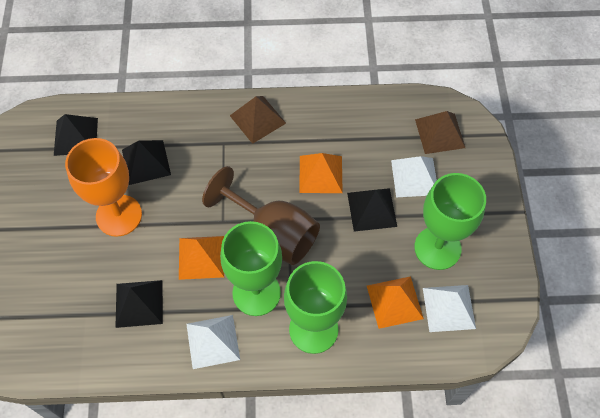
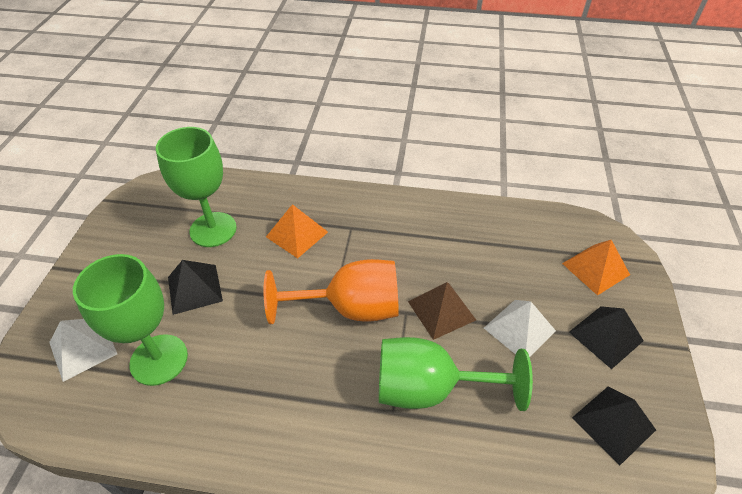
black pyramid: 4 -> 3
brown goblet: 1 -> 0
brown pyramid: 2 -> 1
orange pyramid: 3 -> 2
white pyramid: 3 -> 2

